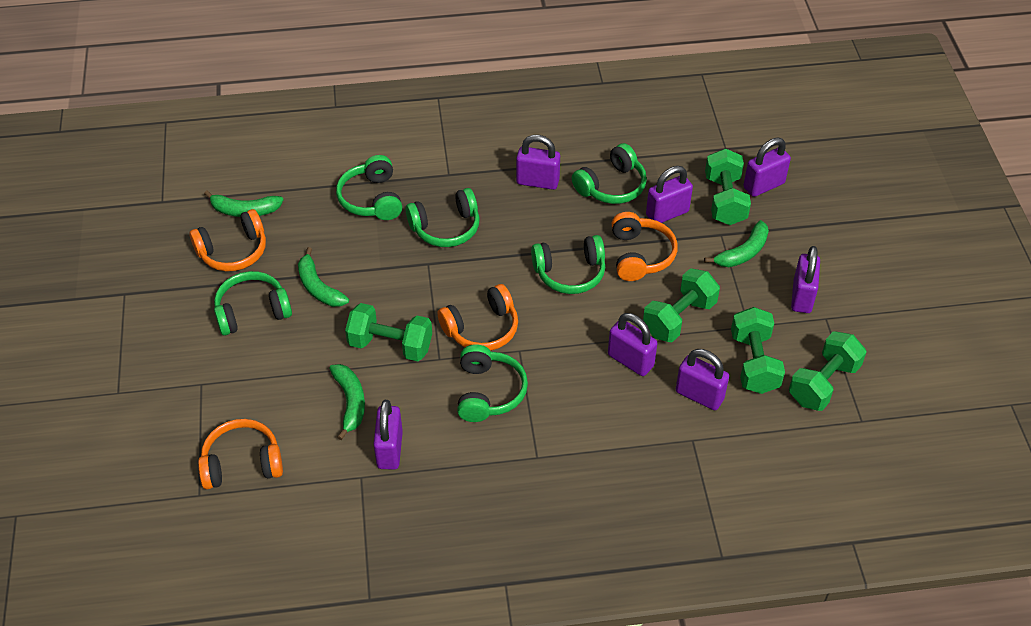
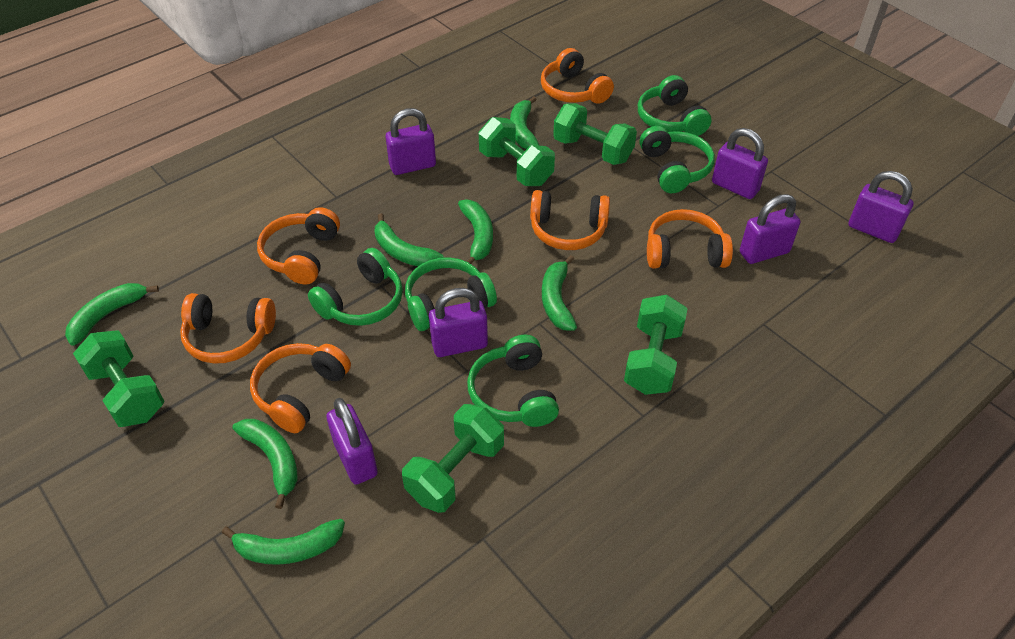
green banana: 4 -> 7
green headphones: 6 -> 5
orange headphones: 4 -> 6
purple padlock: 7 -> 6

